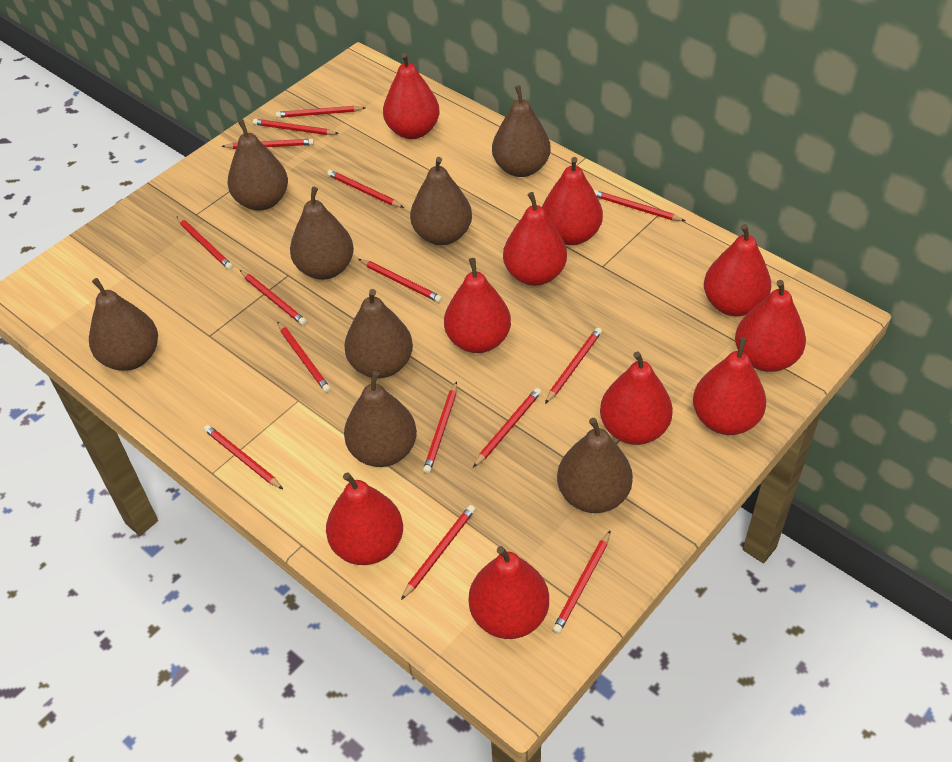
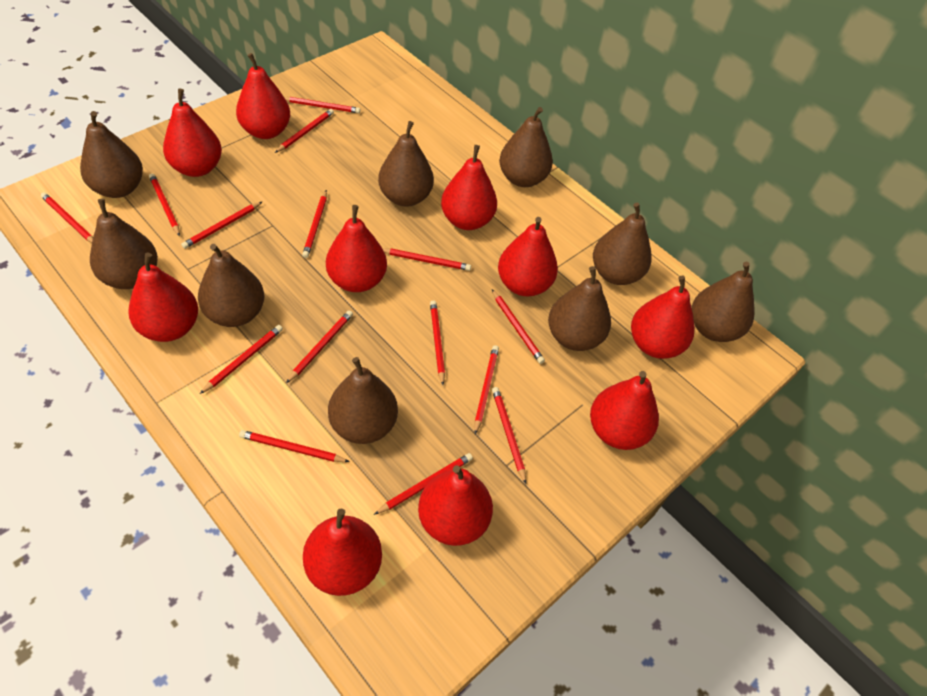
brown pear: 8 -> 9

